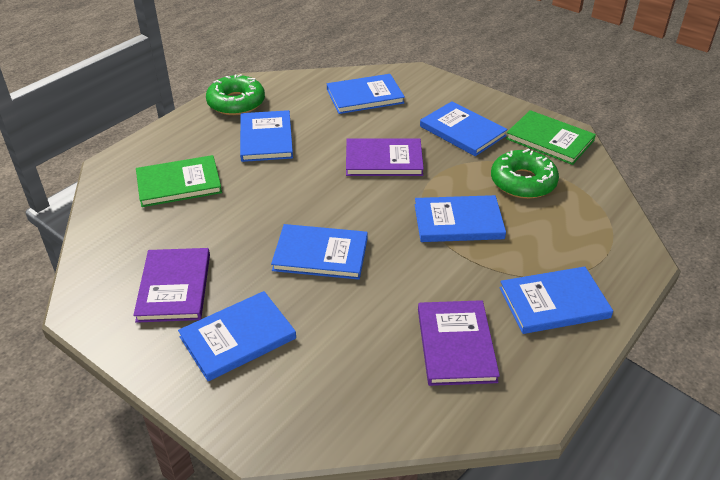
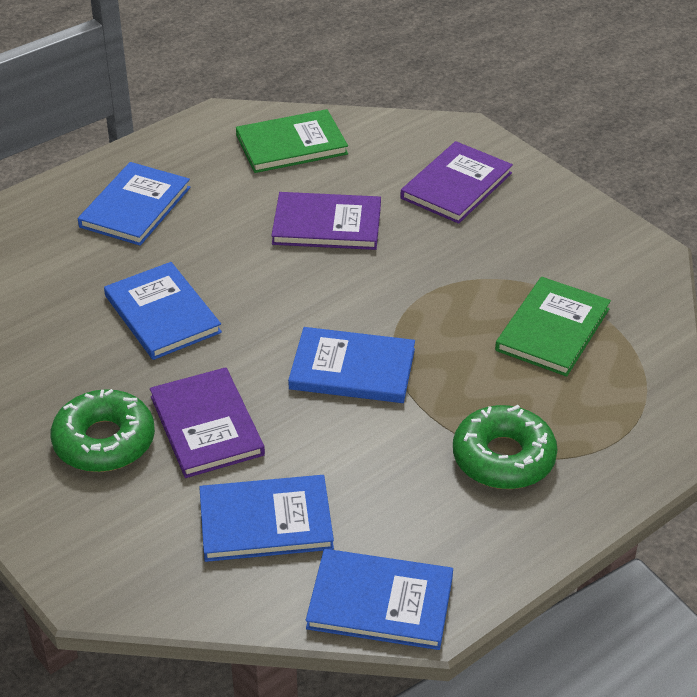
blue book: 7 -> 5

